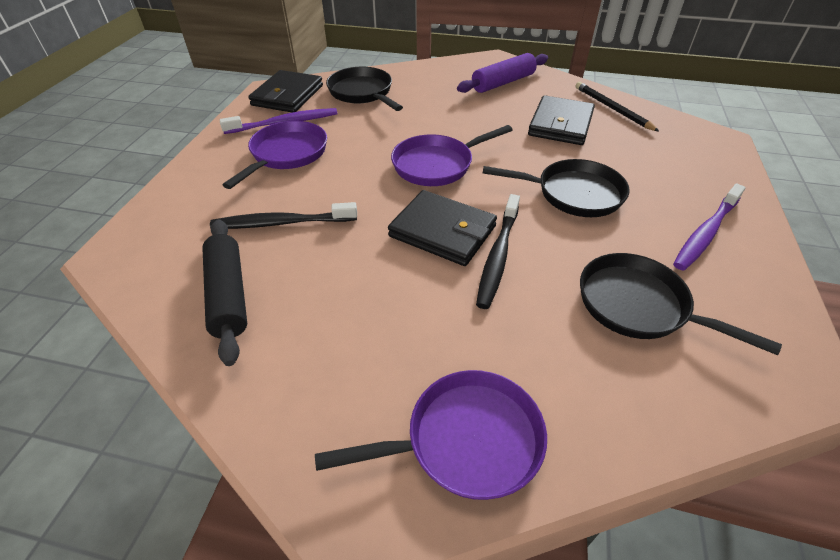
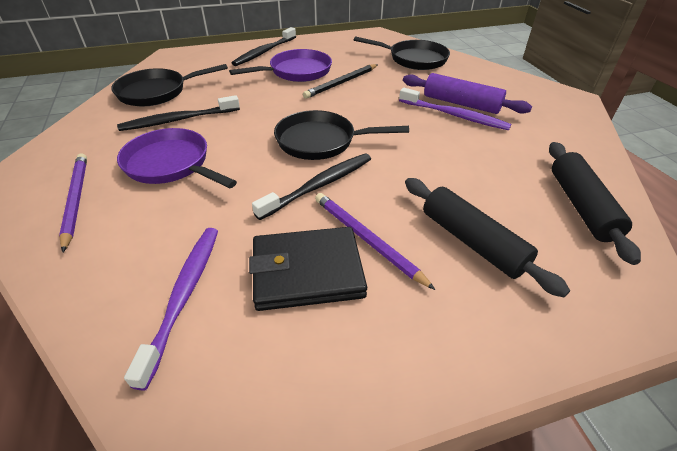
black rolling pin: 1 -> 2
black toothbrush: 2 -> 3
black wallet: 3 -> 1
purple pan: 3 -> 2
purple pencil: 0 -> 2

